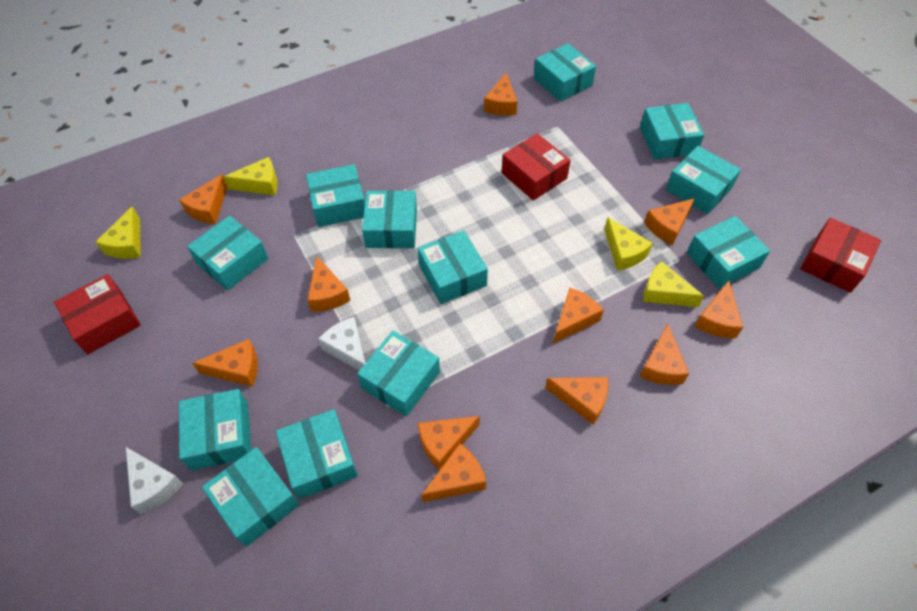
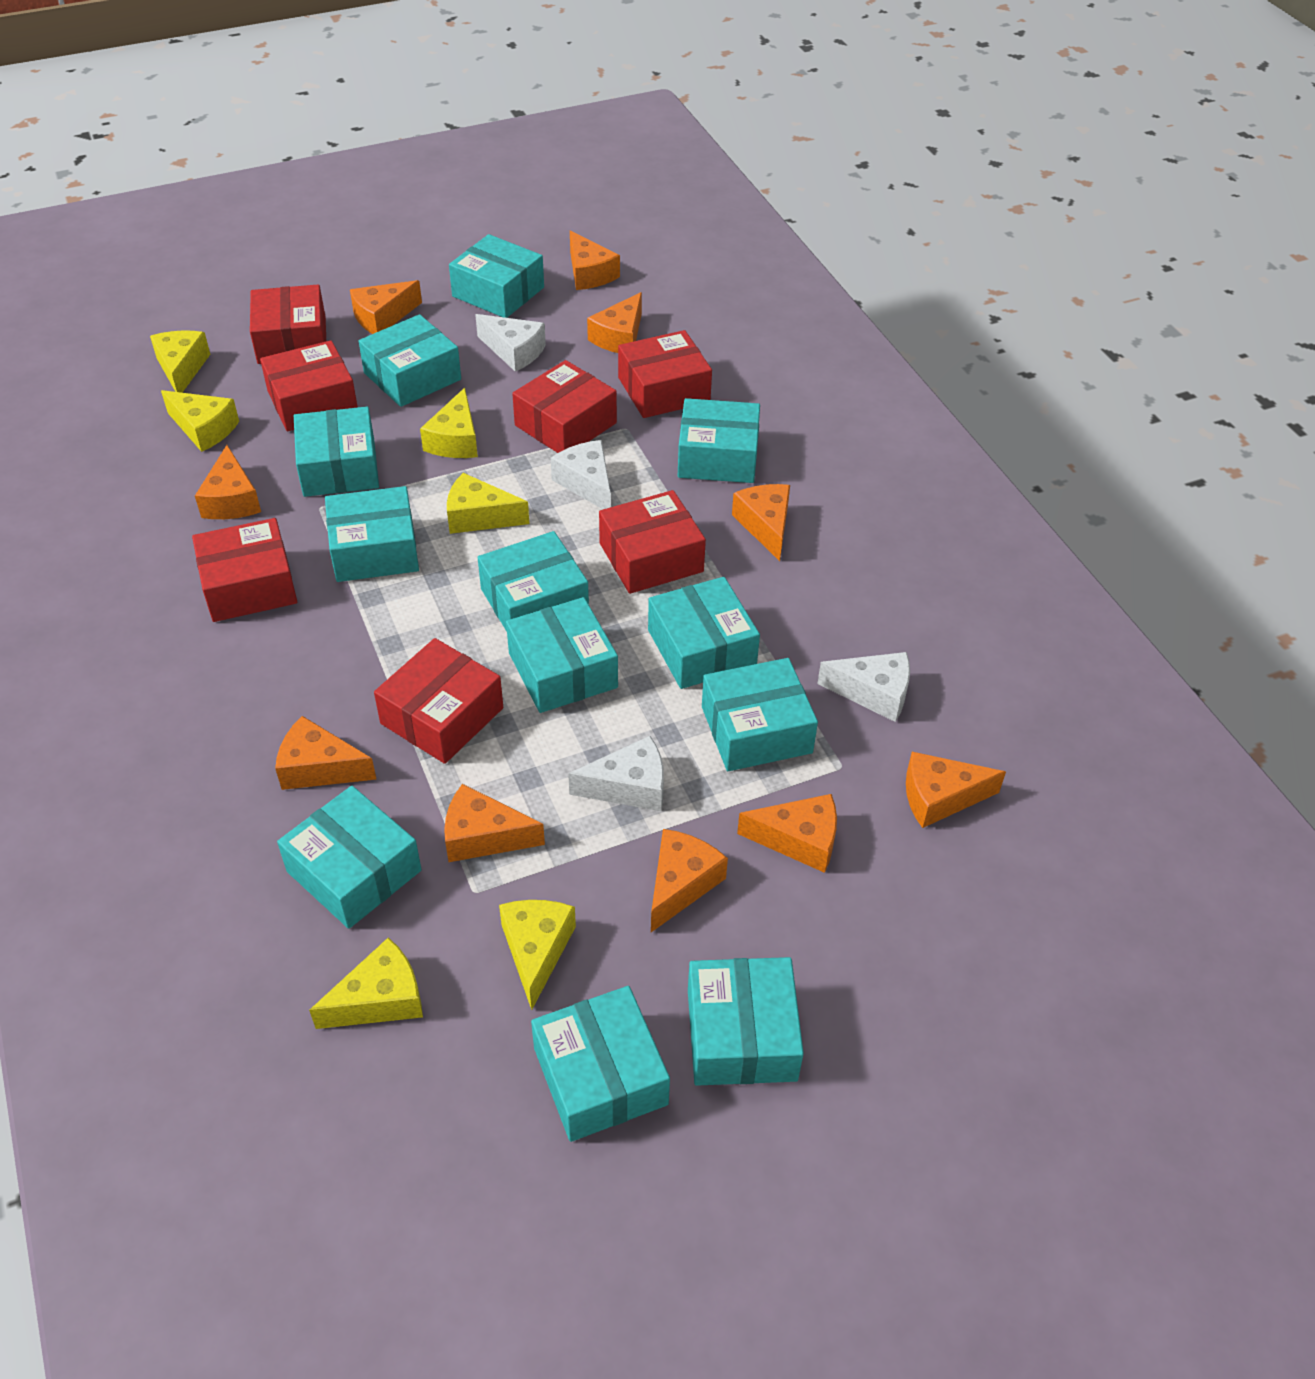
orange cheese: 11 -> 10
red box: 3 -> 7
white cheese: 2 -> 4
yellow cheese: 4 -> 6

